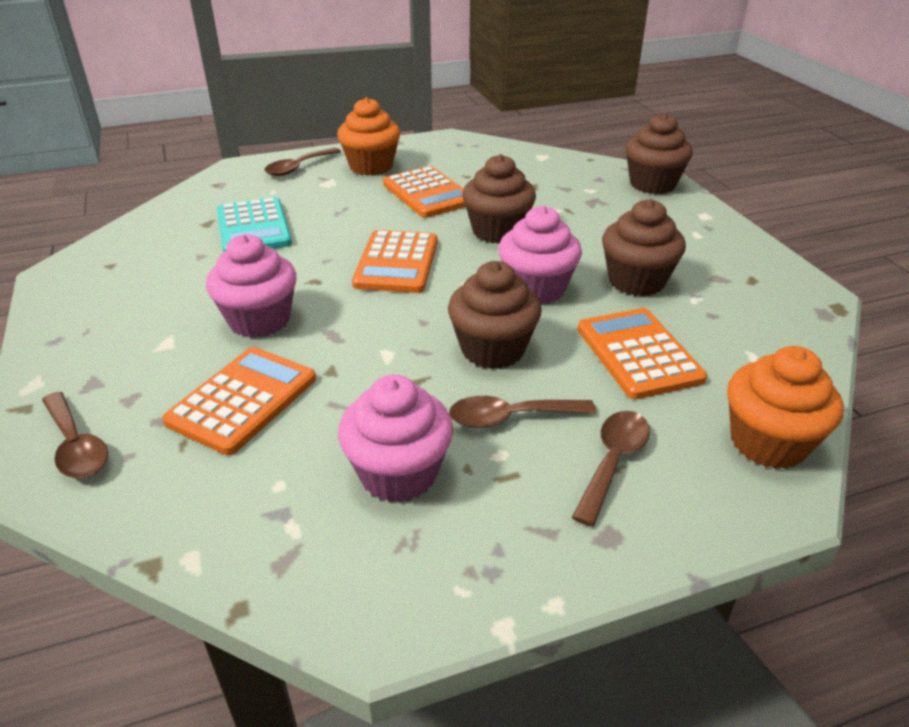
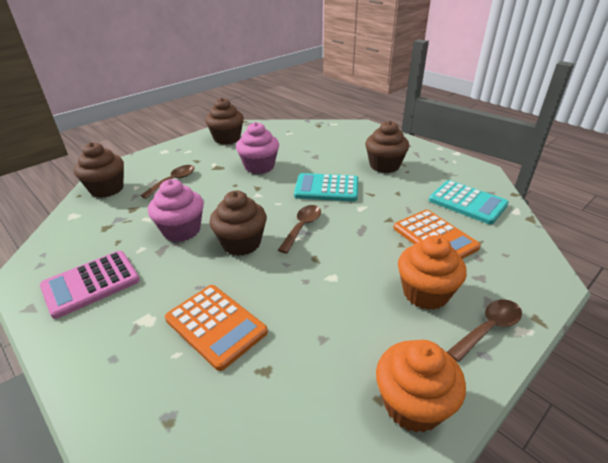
brown spoon: 4 -> 3
orange calculator: 4 -> 2
pink calculator: 0 -> 1
pink cupcake: 3 -> 2
turquoise calculator: 1 -> 2

